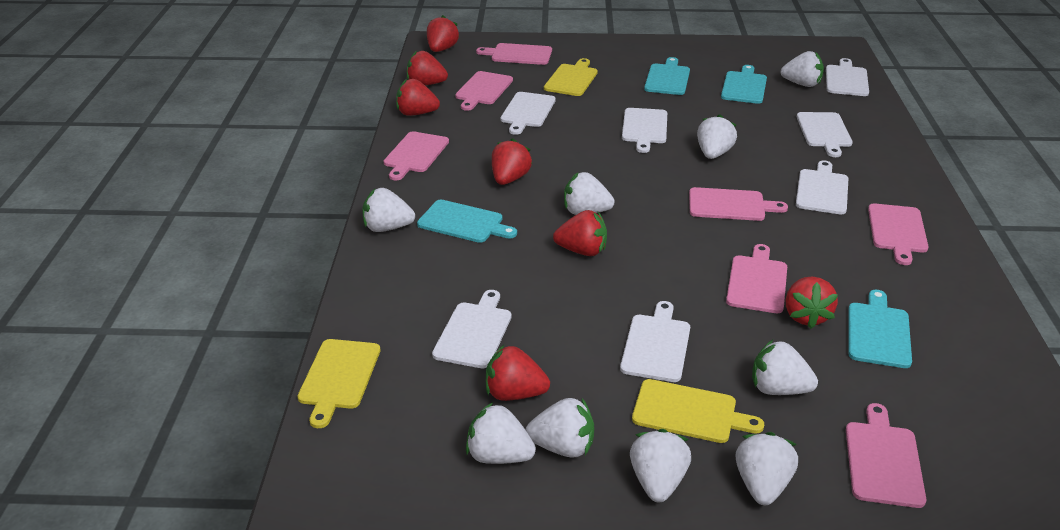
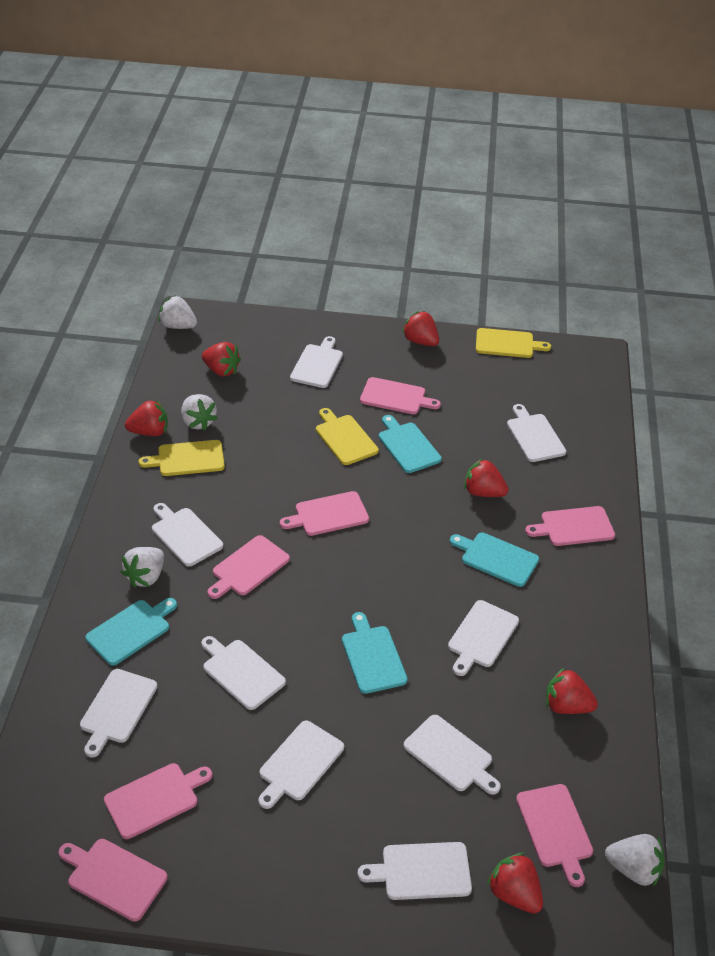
red strawberry: 7 -> 6
white cutting board: 7 -> 9
white strawberry: 9 -> 4

